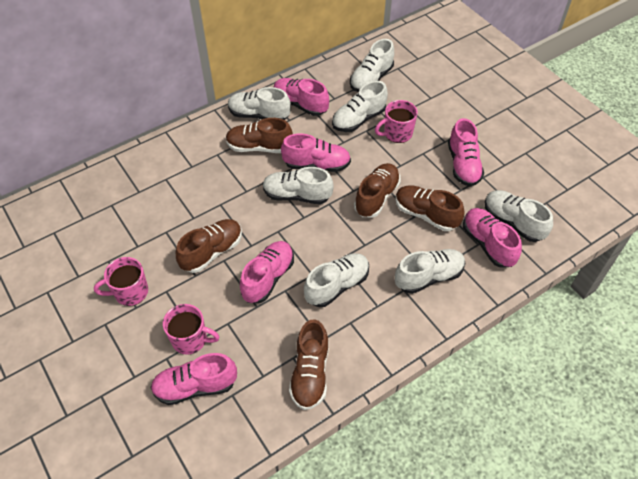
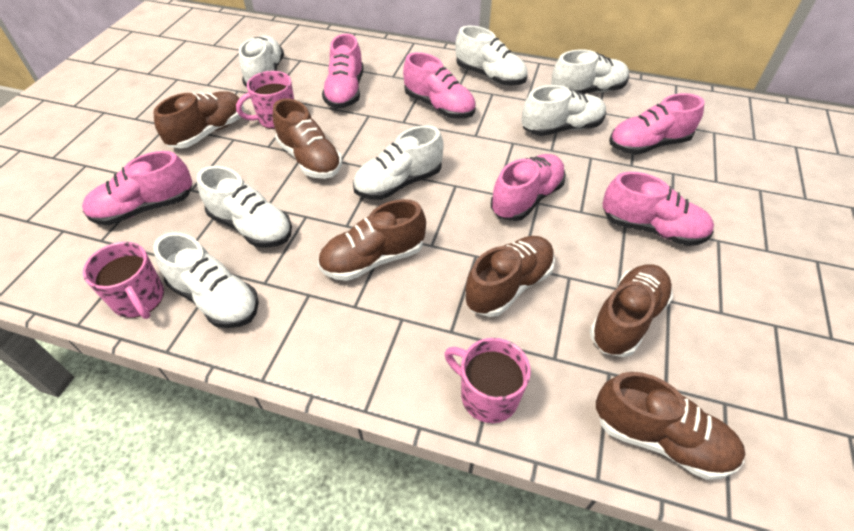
brown shoe: 5 -> 6

